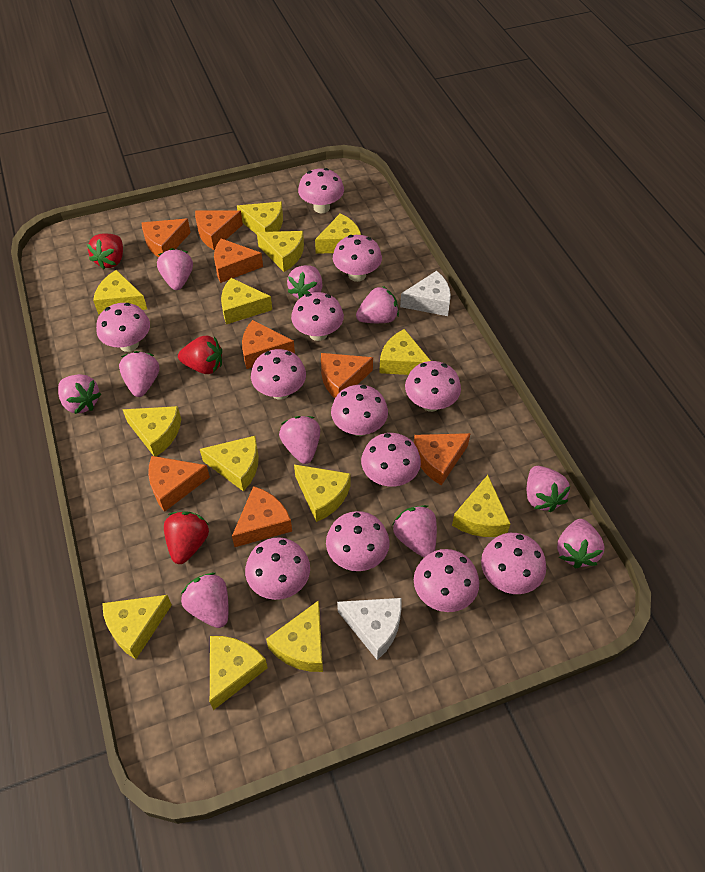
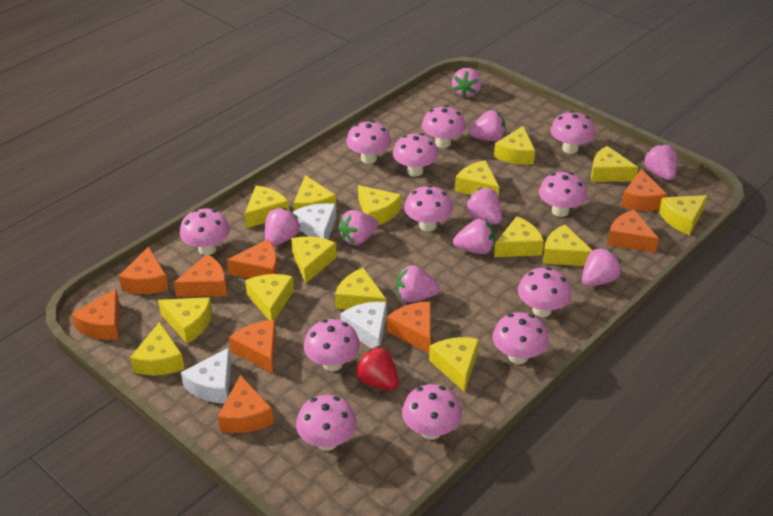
orange cheese: 8 -> 9
pink strawberry: 10 -> 9
red strawberry: 3 -> 1
white cheese: 2 -> 3
yellow cheese: 13 -> 15

